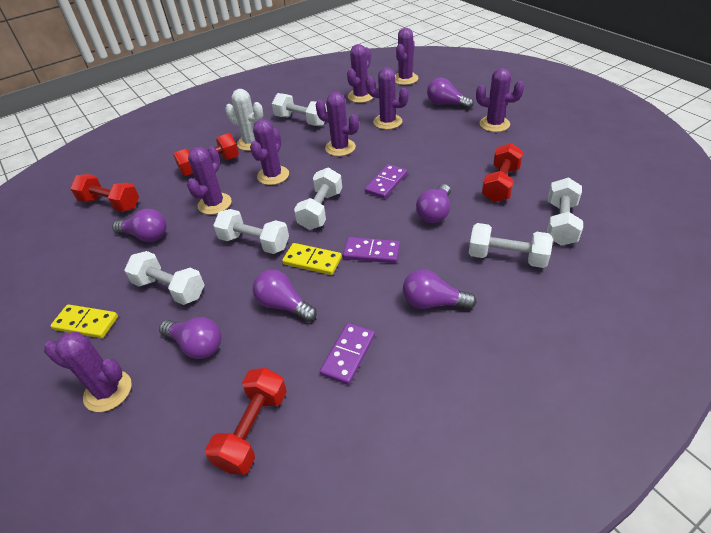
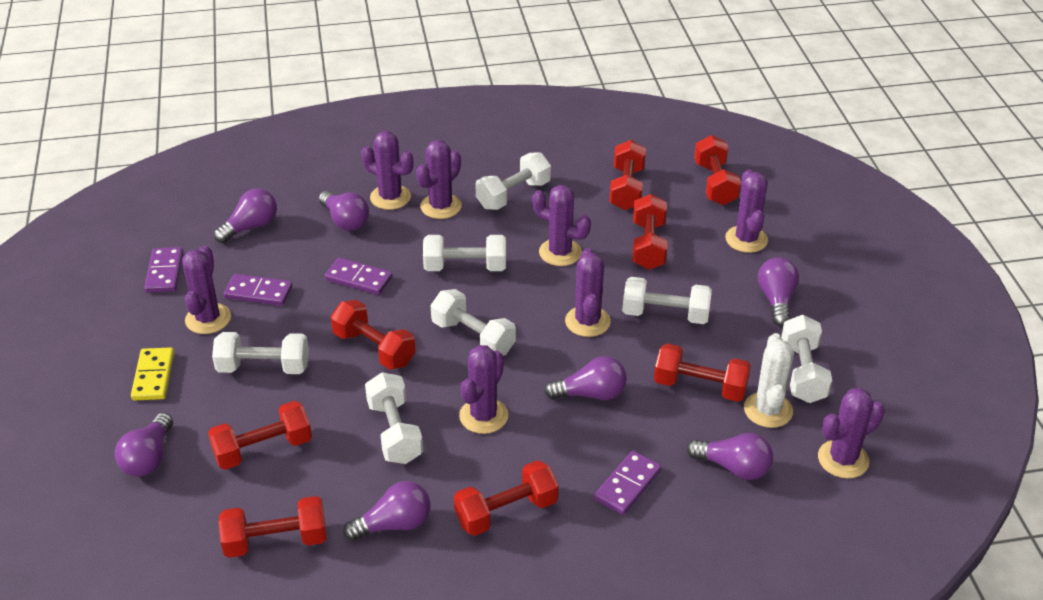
purple domino: 3 -> 4
purple light bulb: 6 -> 7
red dumbbell: 4 -> 8
white dumbbell: 6 -> 7
yellow domino: 2 -> 1

